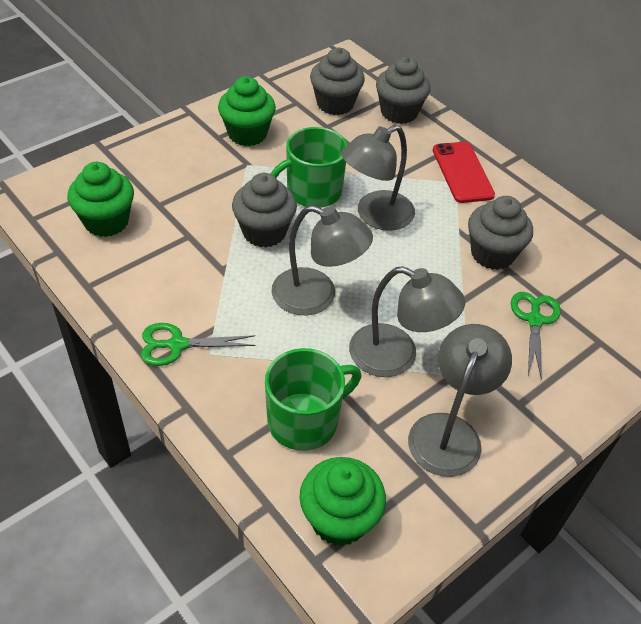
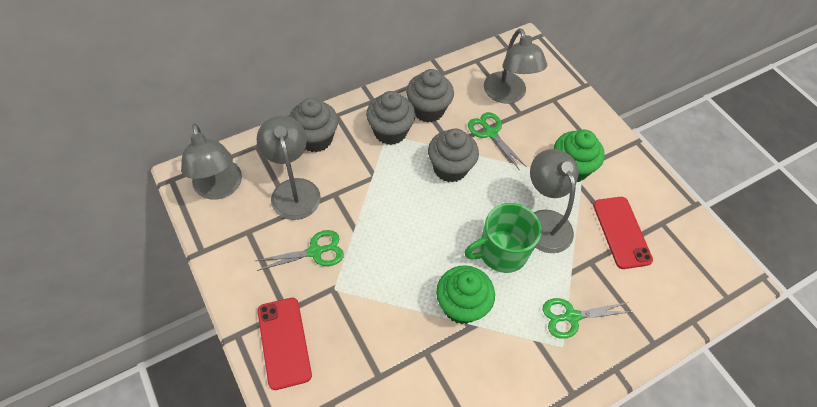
green cupcake: 3 -> 2
green mug: 2 -> 1
green scissors: 2 -> 3
red phone: 1 -> 2

